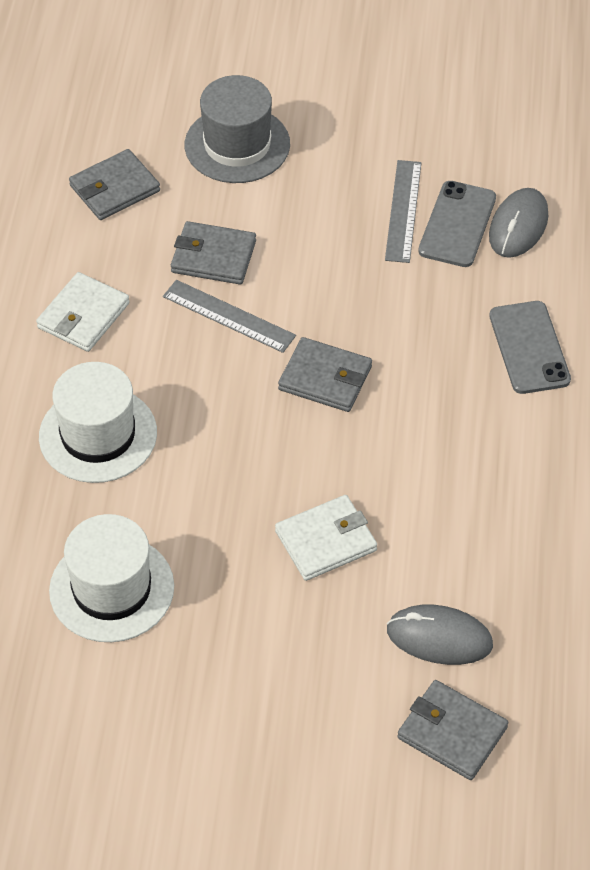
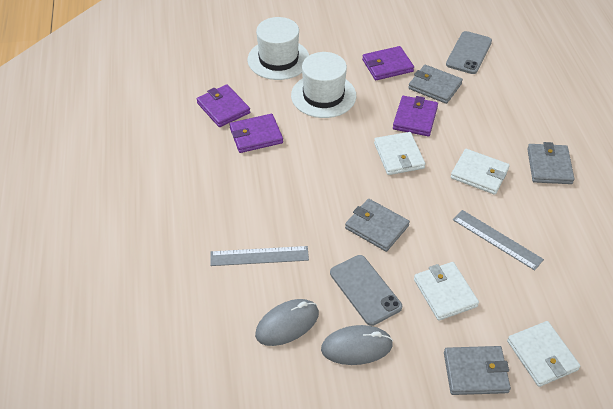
grey hat: 1 -> 0
purple wallet: 0 -> 4
white wallet: 2 -> 4

